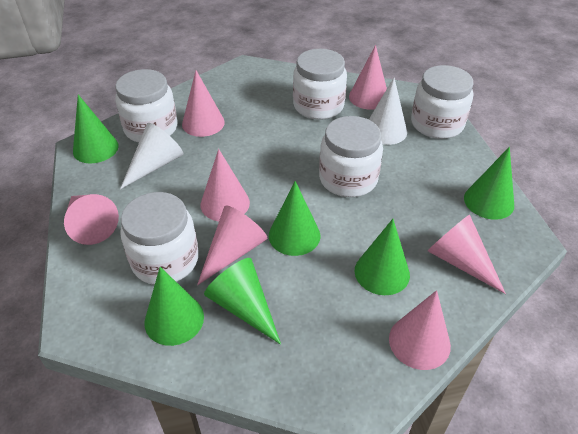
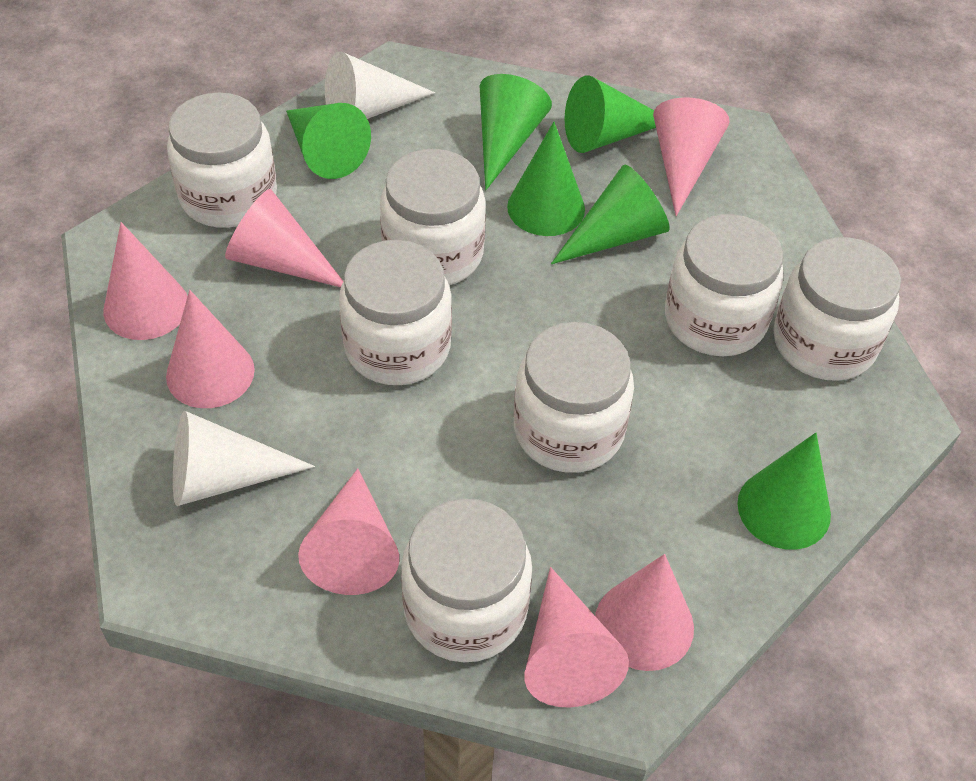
white jar: 5 -> 7

